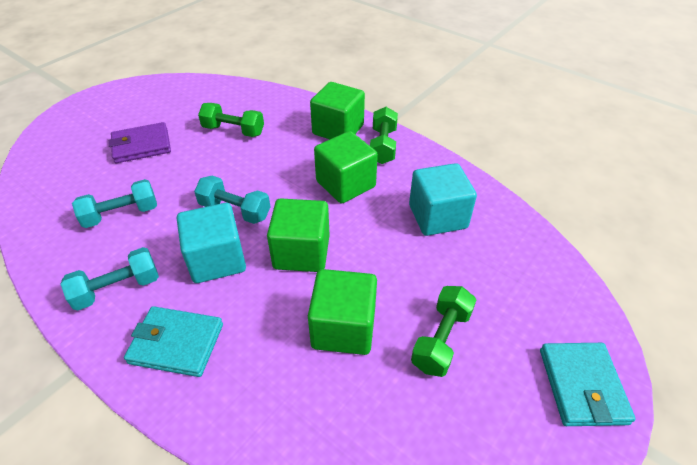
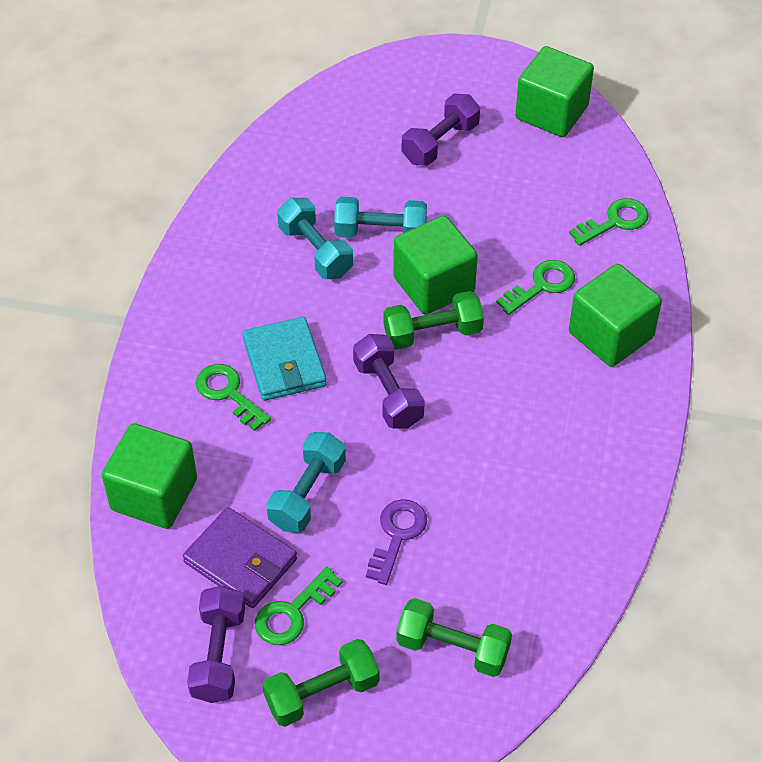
green key: 0 -> 4
purple dumbbell: 0 -> 3
purple key: 0 -> 1
turquoise cube: 2 -> 0
turquoise wallet: 2 -> 1

